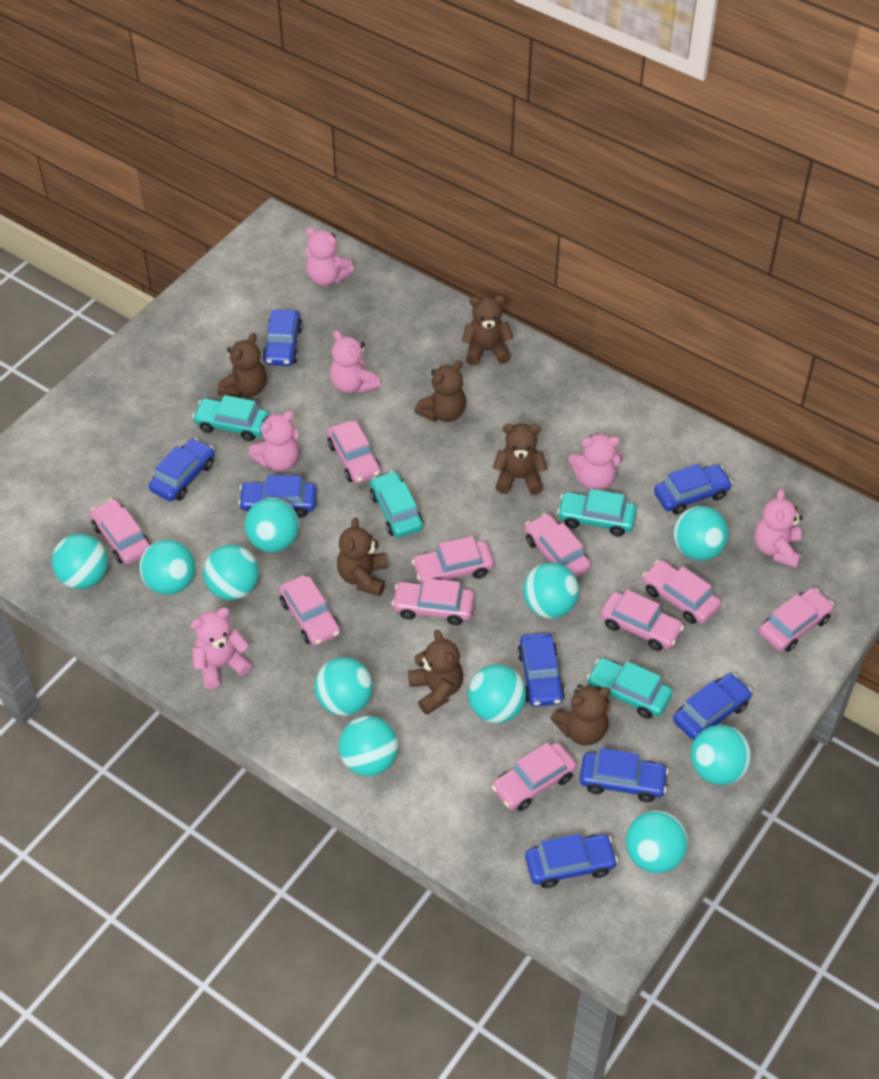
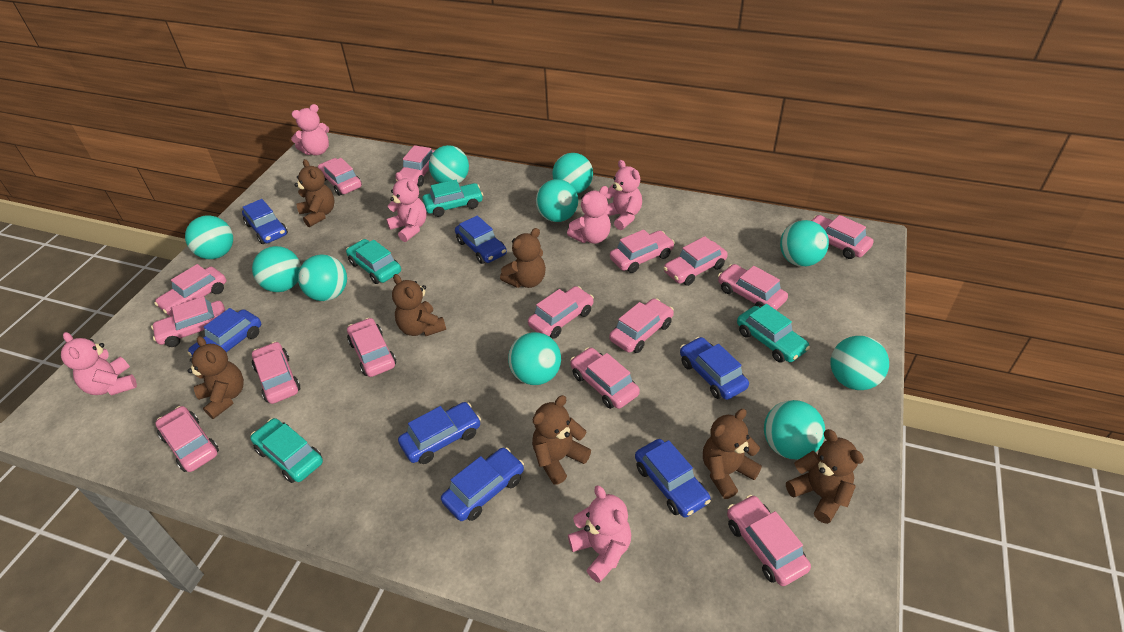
blue car: 8 -> 7
pink car: 10 -> 15
turquoise ball: 11 -> 10

